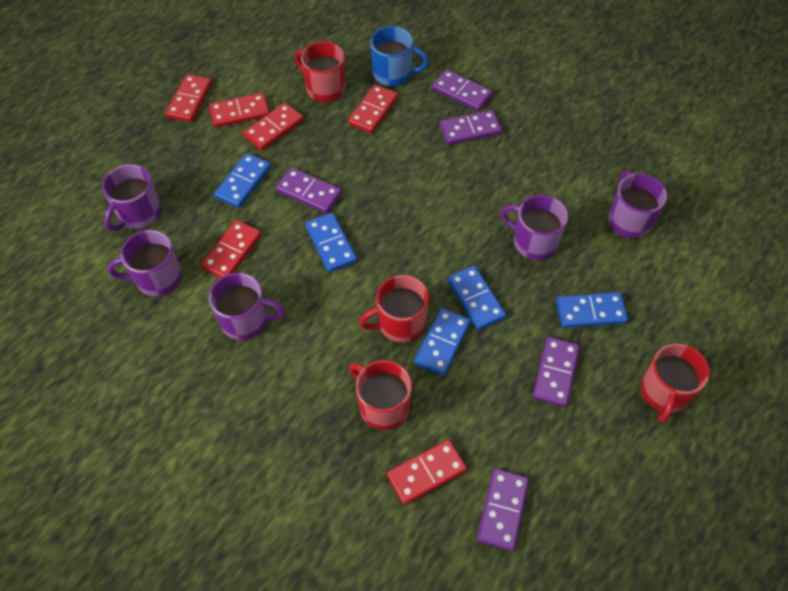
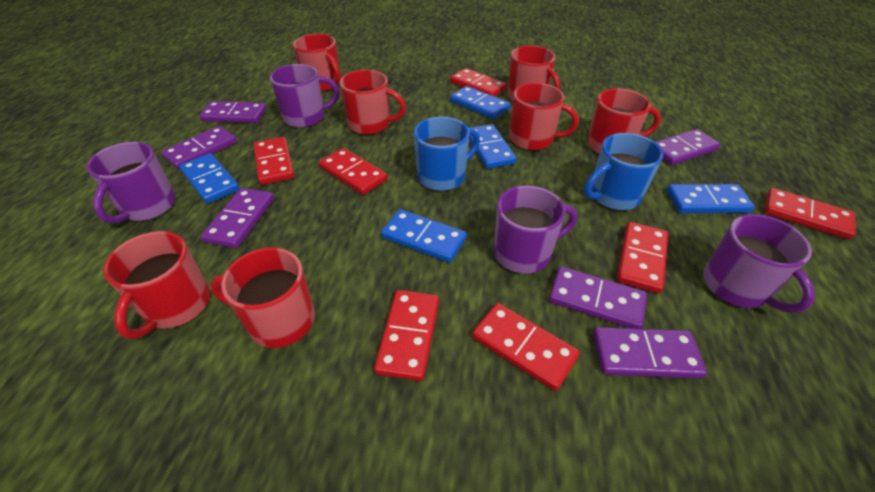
blue mug: 1 -> 2
purple domino: 5 -> 6
purple mug: 5 -> 4
red domino: 6 -> 7
red mug: 4 -> 7

